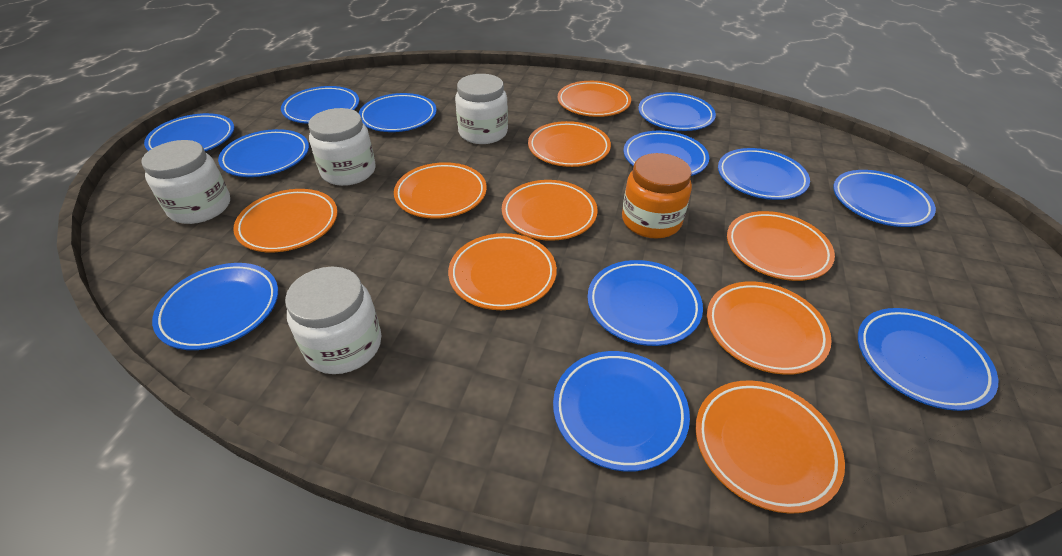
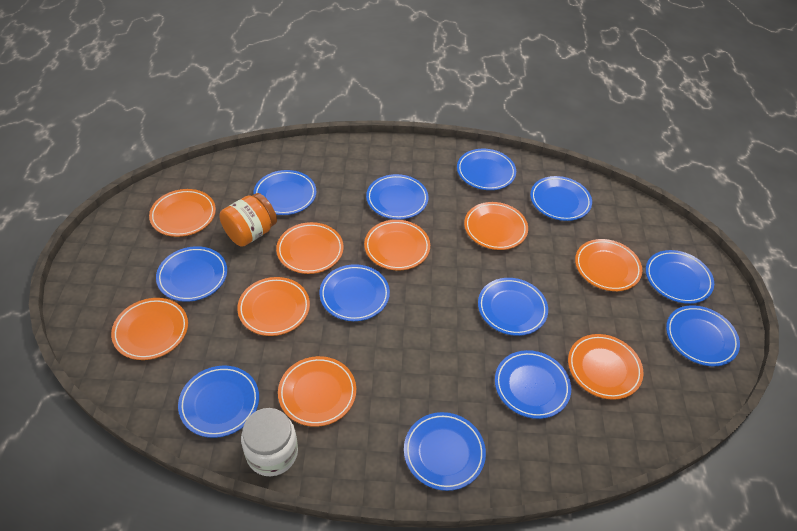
white jar: 4 -> 1

